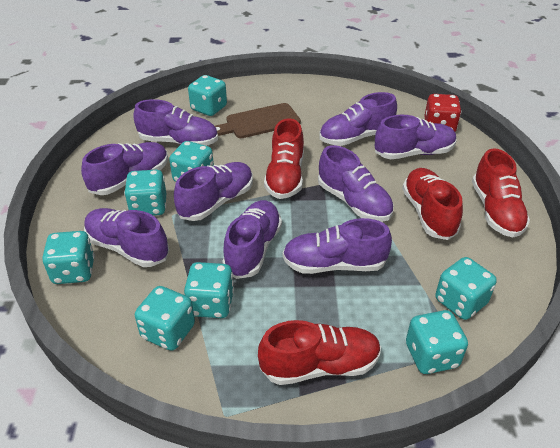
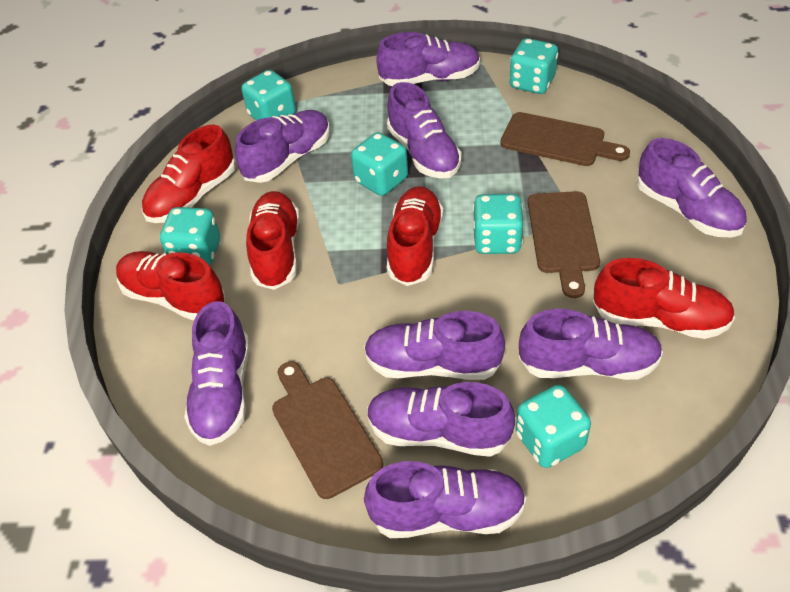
brown cutting board: 1 -> 3
red dice: 1 -> 0
red shoe: 4 -> 5
turquoise dice: 8 -> 6

